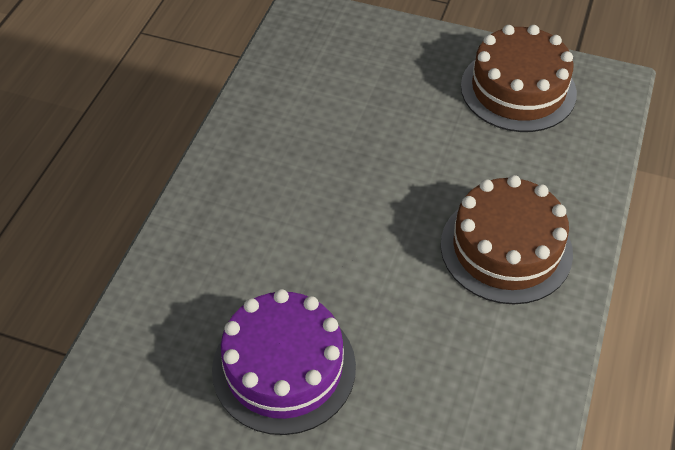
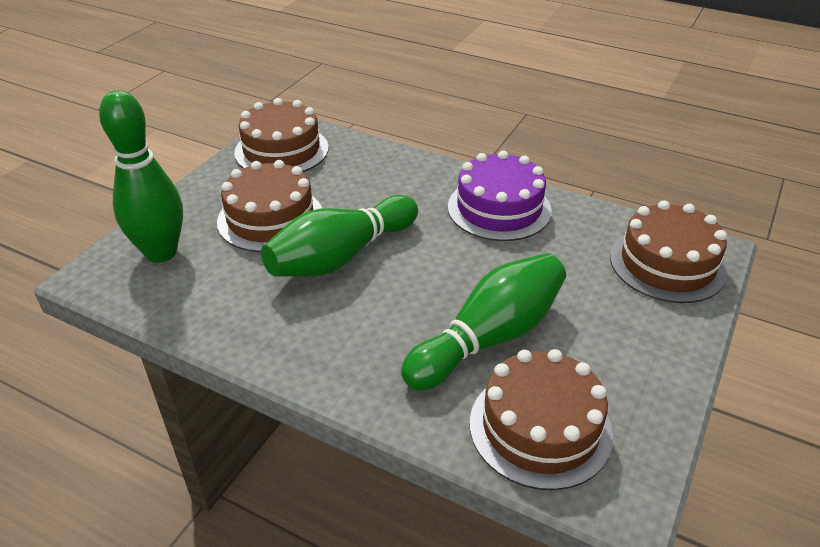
brown cake: 2 -> 4
green bowling pin: 0 -> 3

